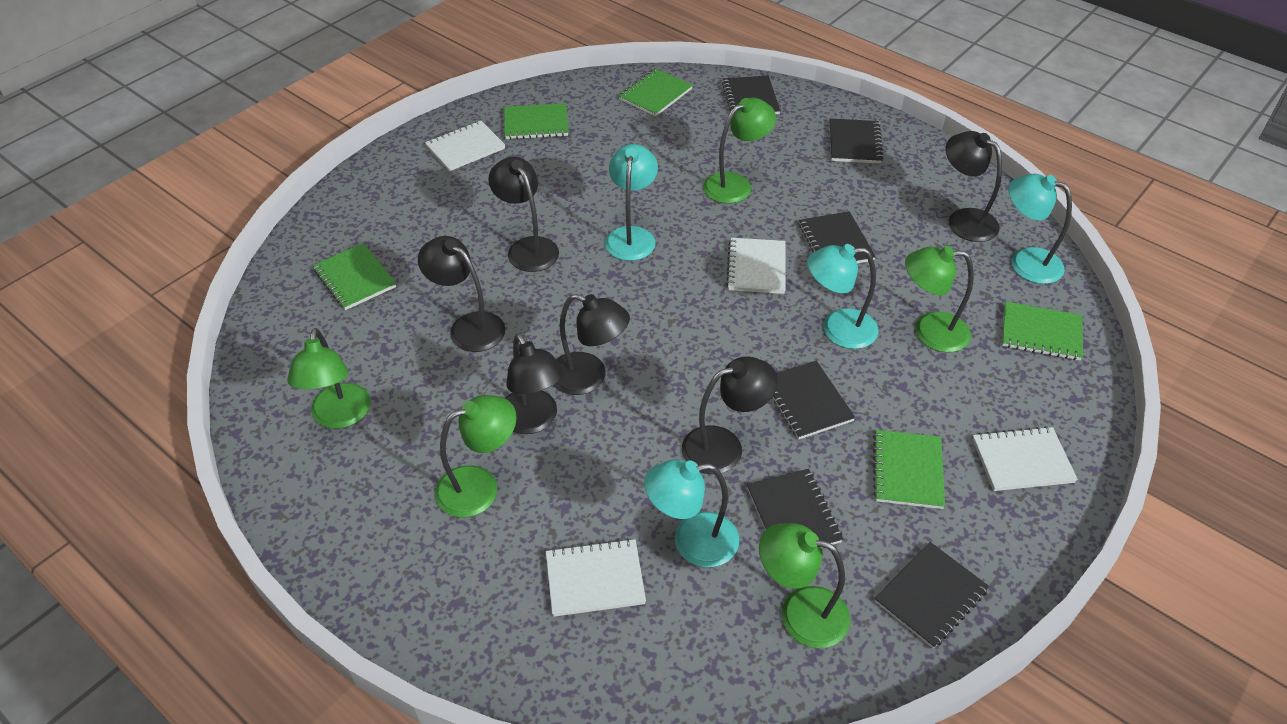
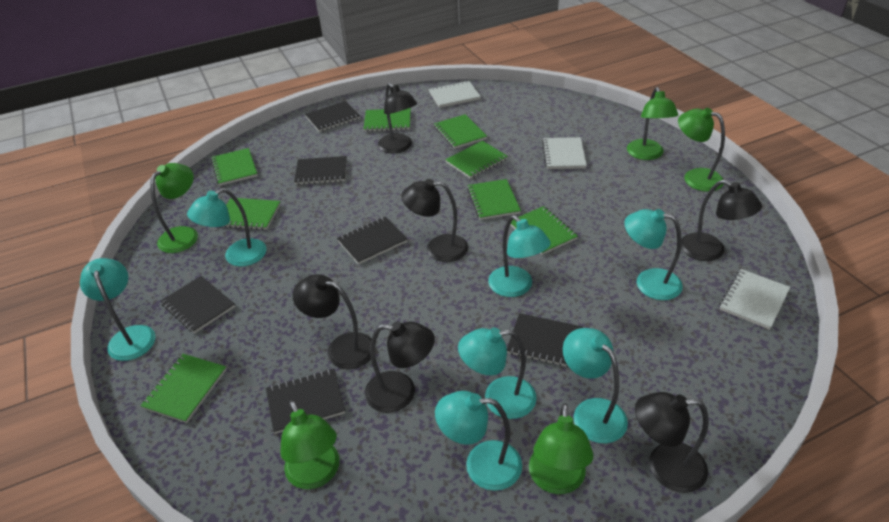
green notebook: 5 -> 8
turquoise lamp: 4 -> 7
white notebook: 4 -> 3

